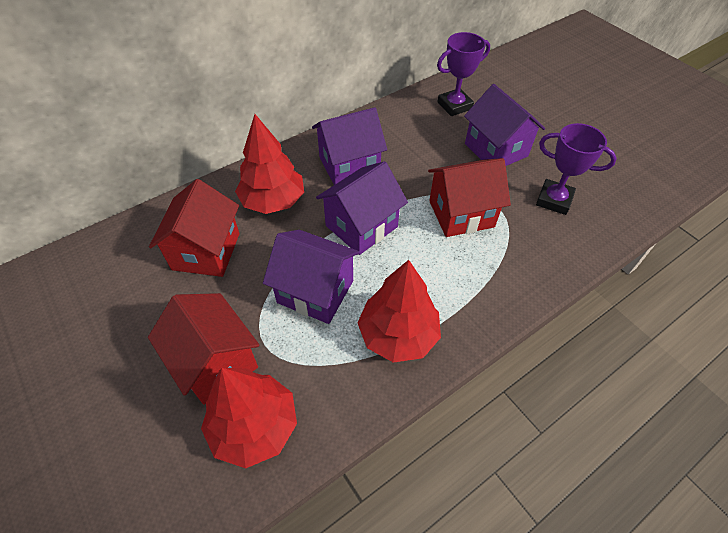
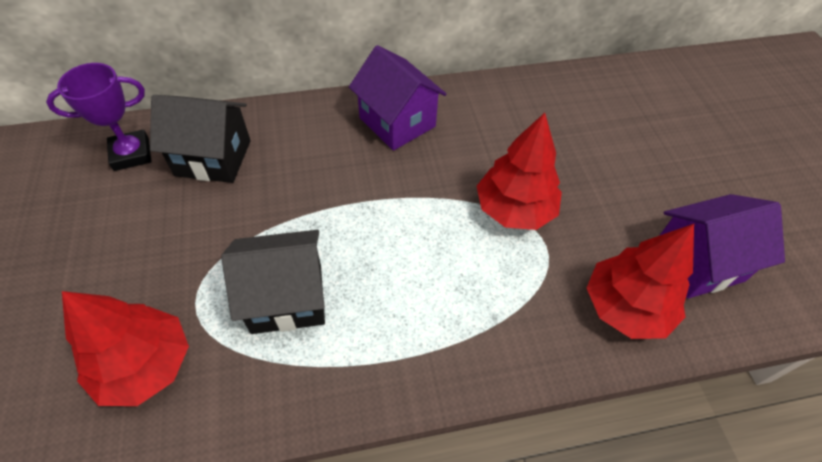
black house: 0 -> 2
purple house: 4 -> 2
purple trophy: 2 -> 1
red house: 3 -> 0

